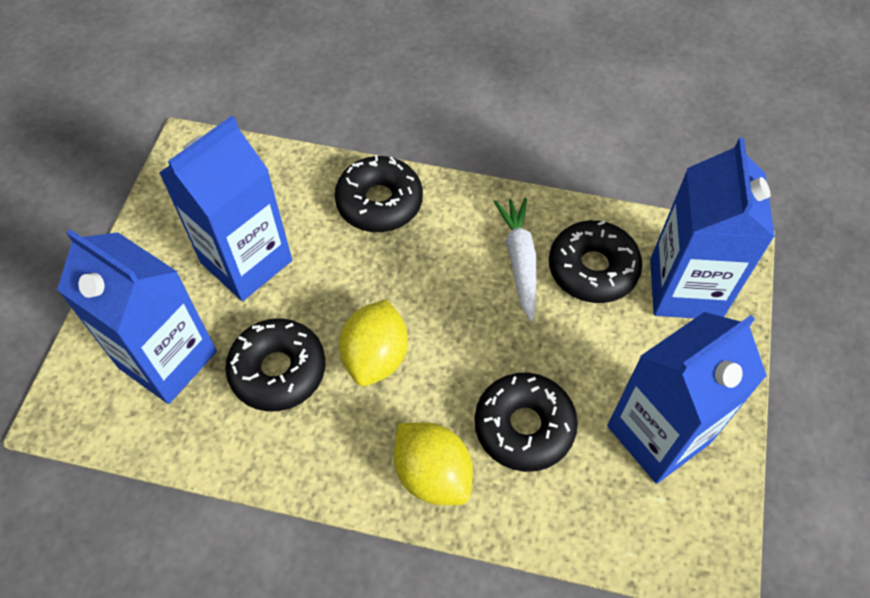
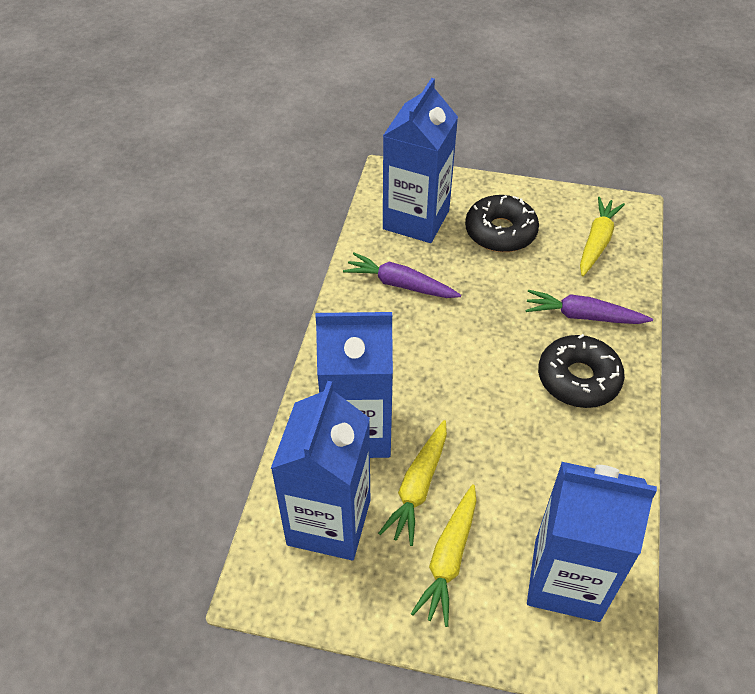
black donut: 4 -> 2
purple carrot: 0 -> 2
white carrot: 1 -> 0
yellow carrot: 0 -> 3
yellow lemon: 2 -> 0

